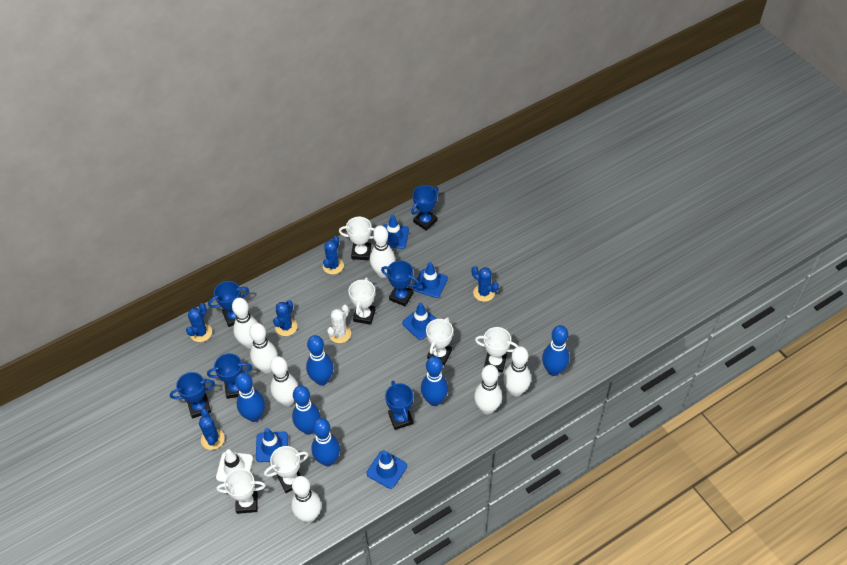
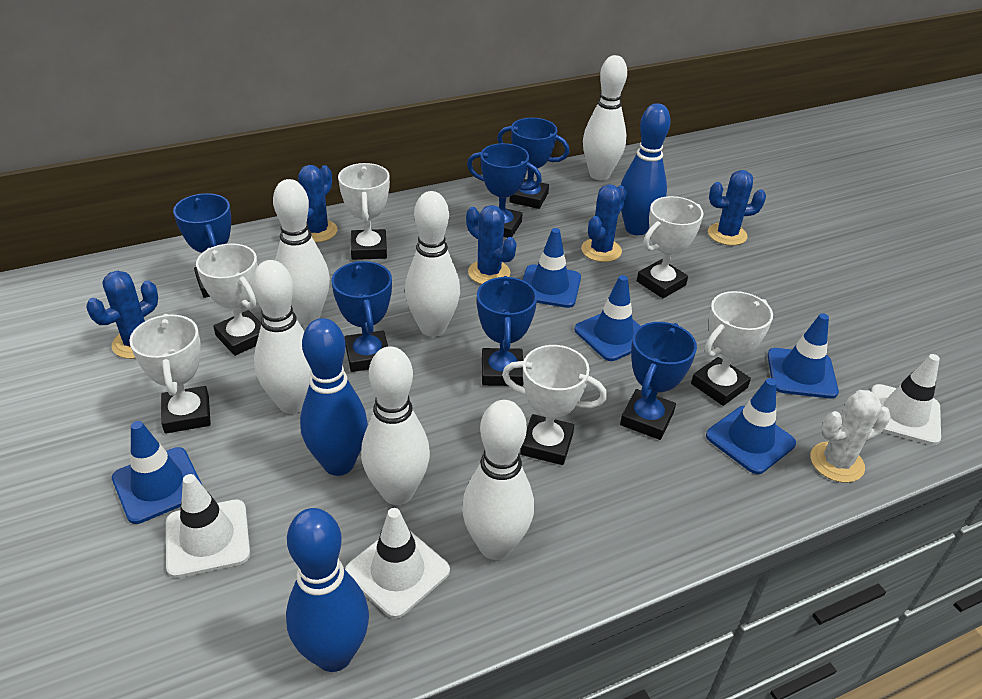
blue bowling pin: 6 -> 3
white bowling pin: 7 -> 6
white traffic cone: 1 -> 3

